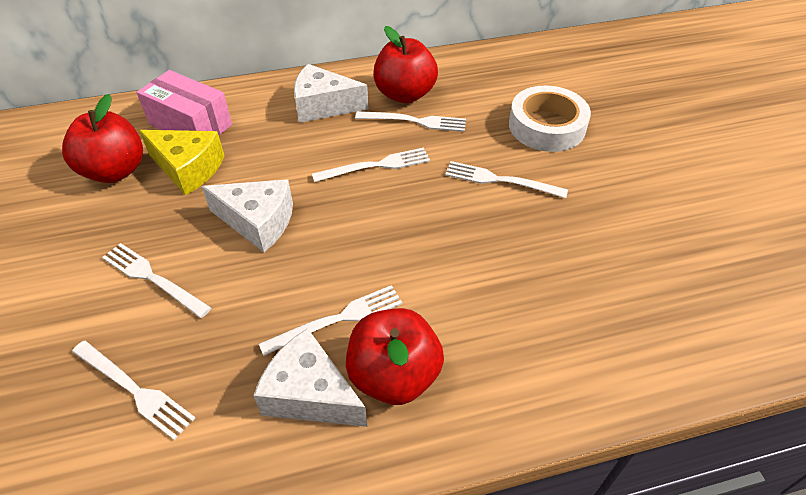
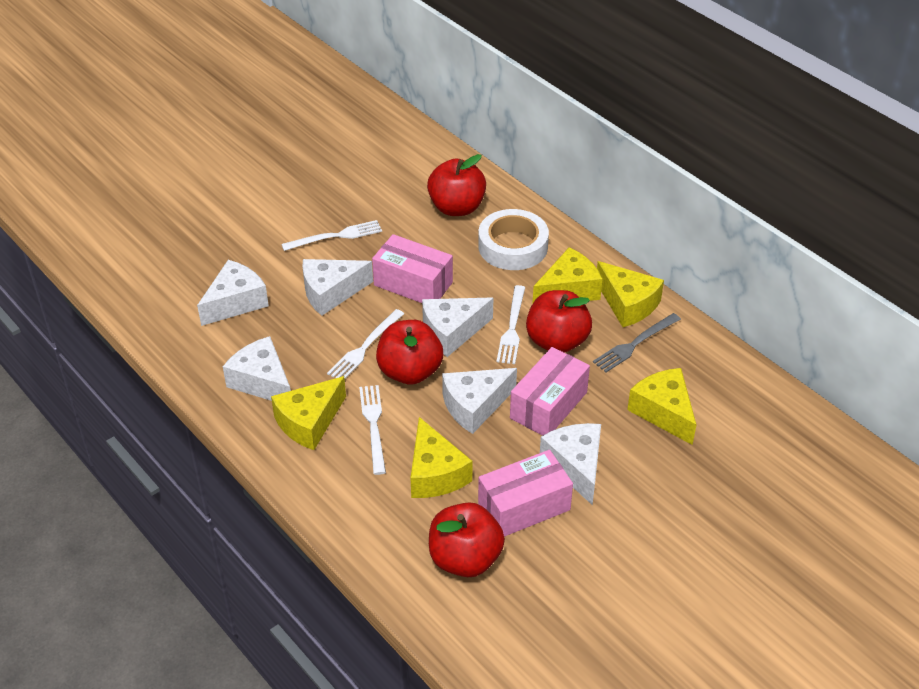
grey fork: 0 -> 1
pink box: 1 -> 3
red apple: 3 -> 4
white cheese: 3 -> 6
white fork: 6 -> 4
yellow cheese: 1 -> 5

